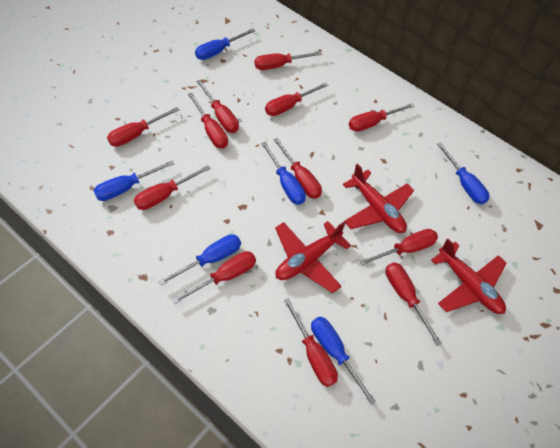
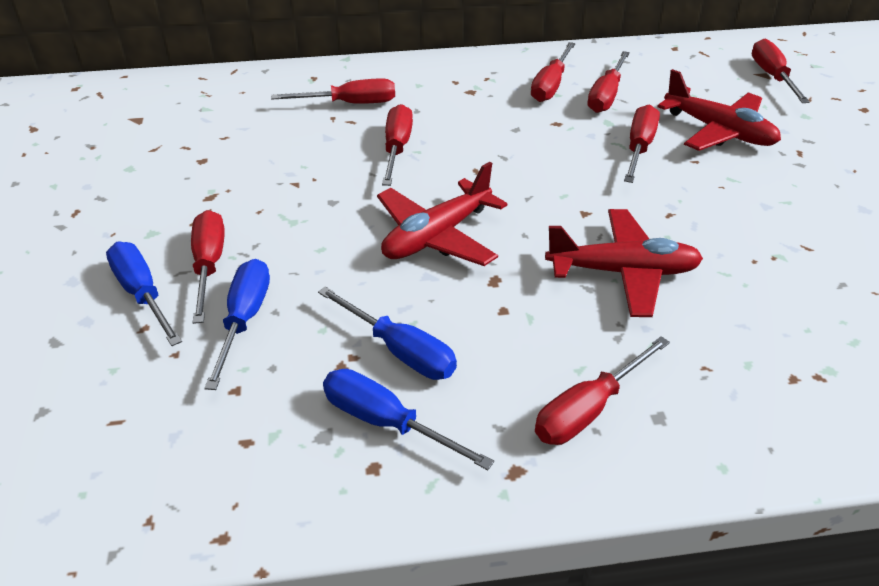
blue screwdriver: 6 -> 4
red screwdriver: 12 -> 8

